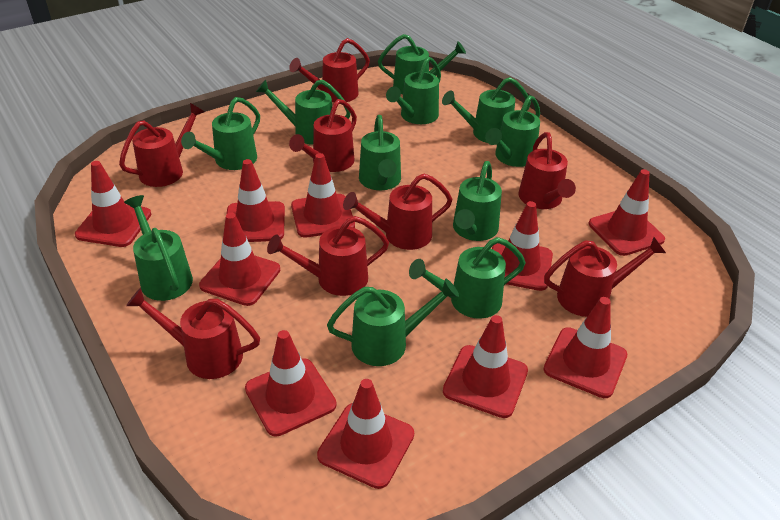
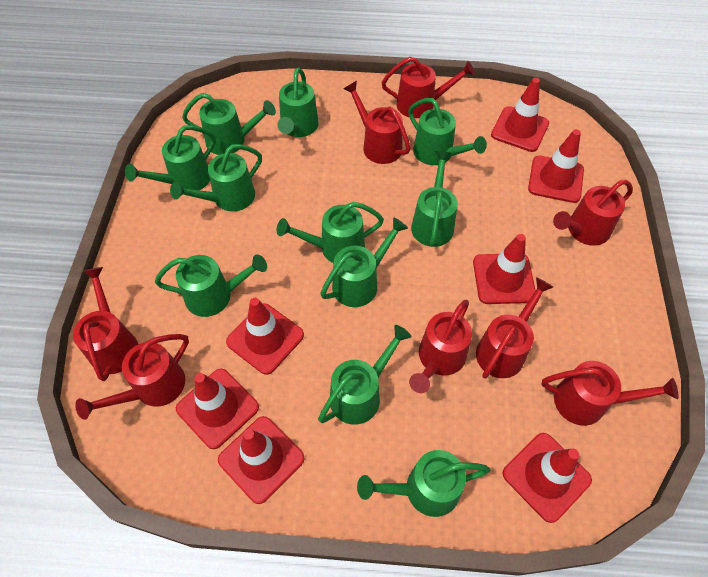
red traffic cone: 10 -> 7

